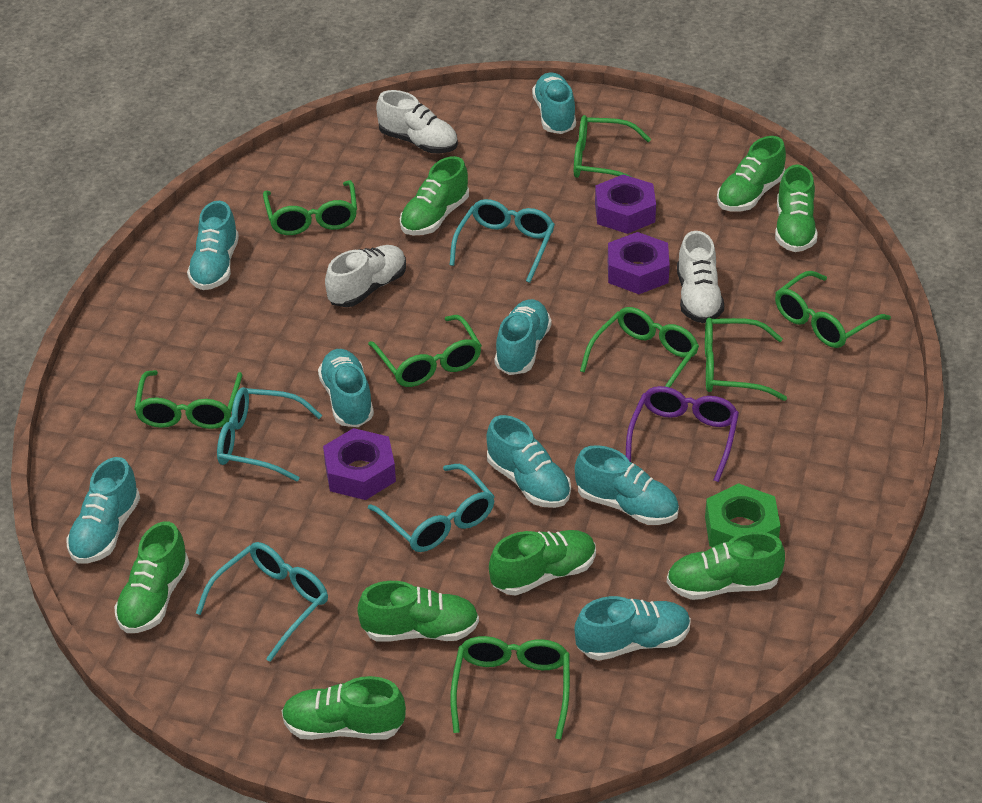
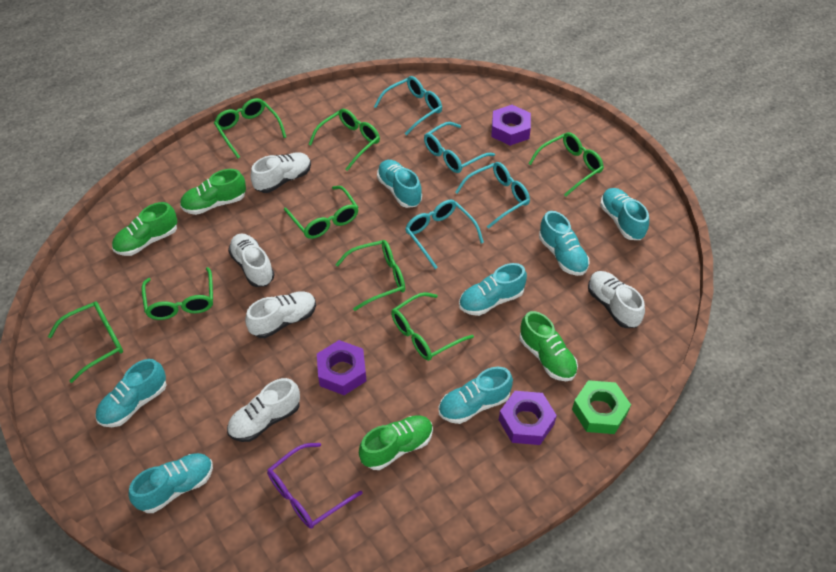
green shoe: 8 -> 4
turquoise shoe: 8 -> 7
white shoe: 3 -> 5

